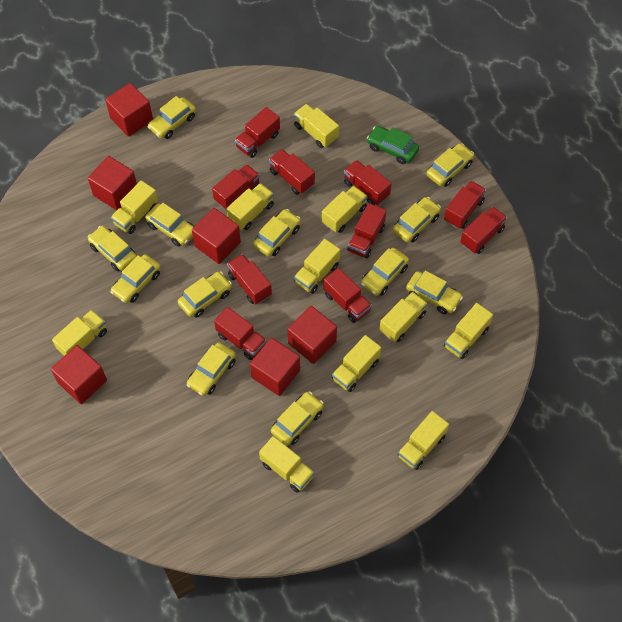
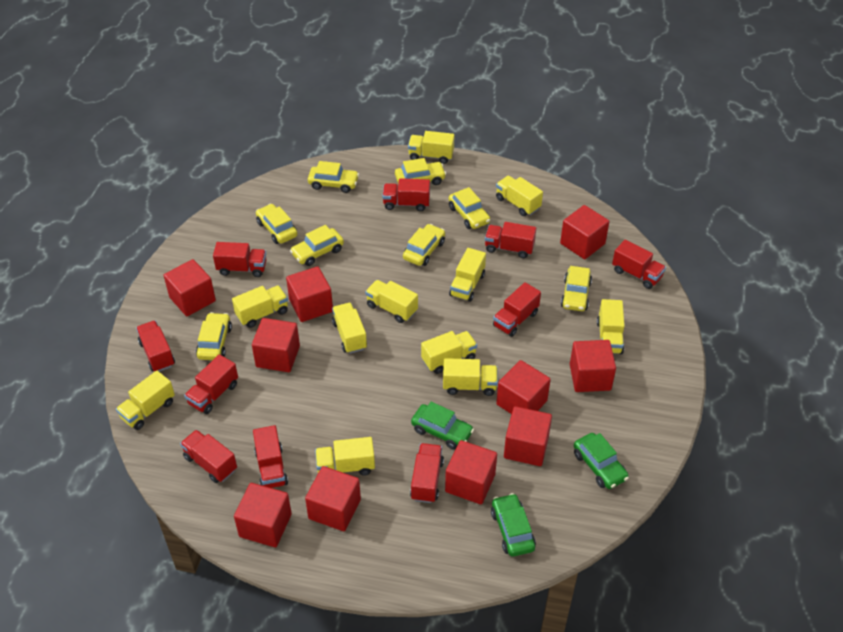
green car: 1 -> 3
red cube: 6 -> 10
yellow car: 12 -> 8

